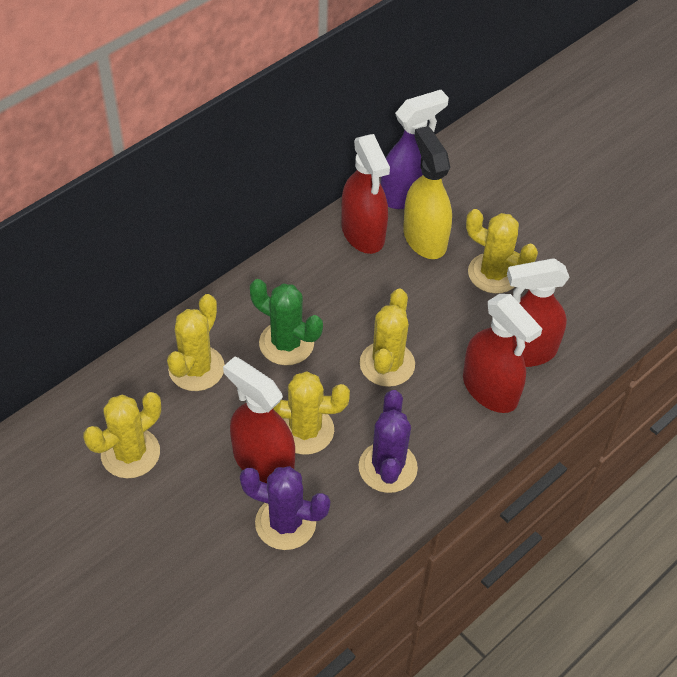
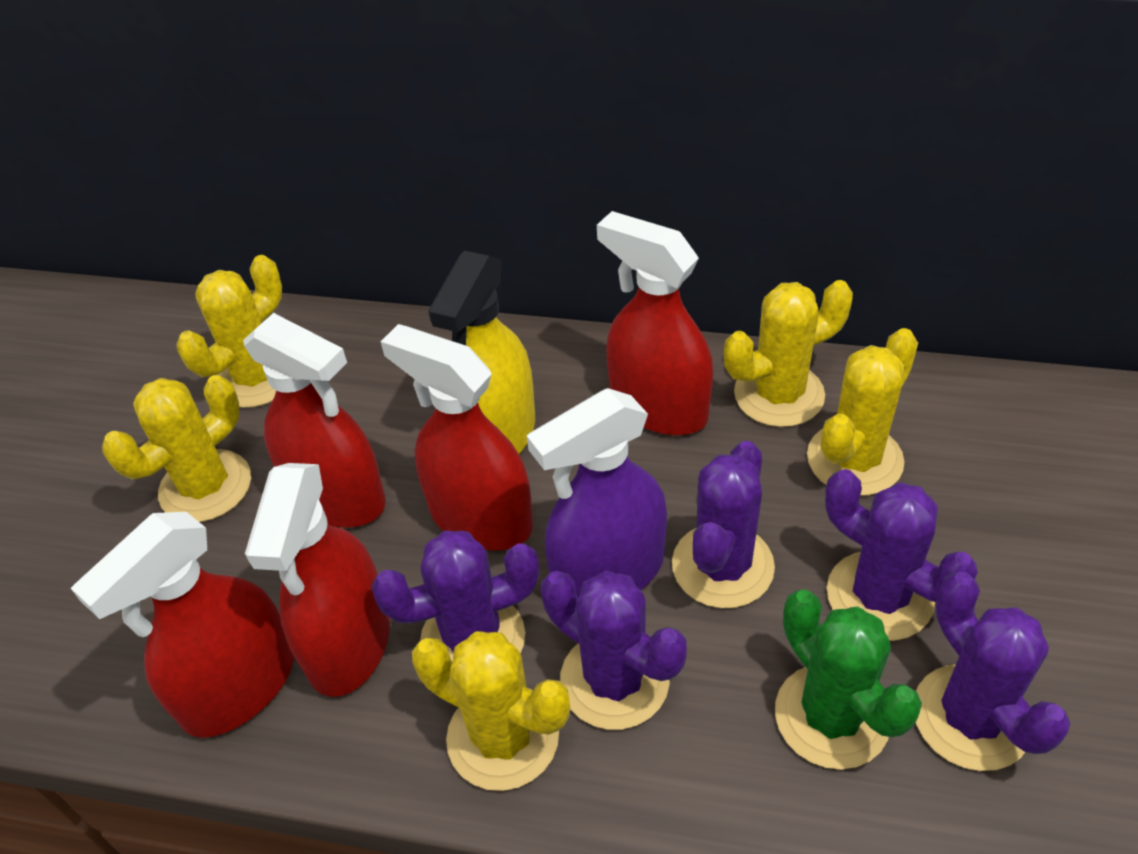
purple cactus: 2 -> 5
red spray bottle: 4 -> 5

